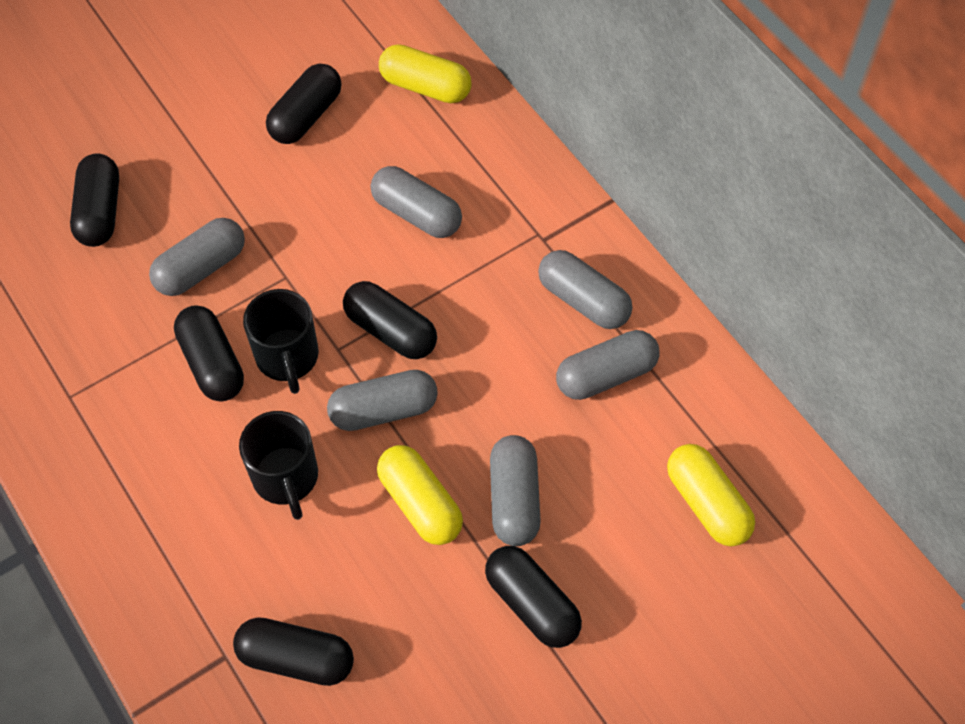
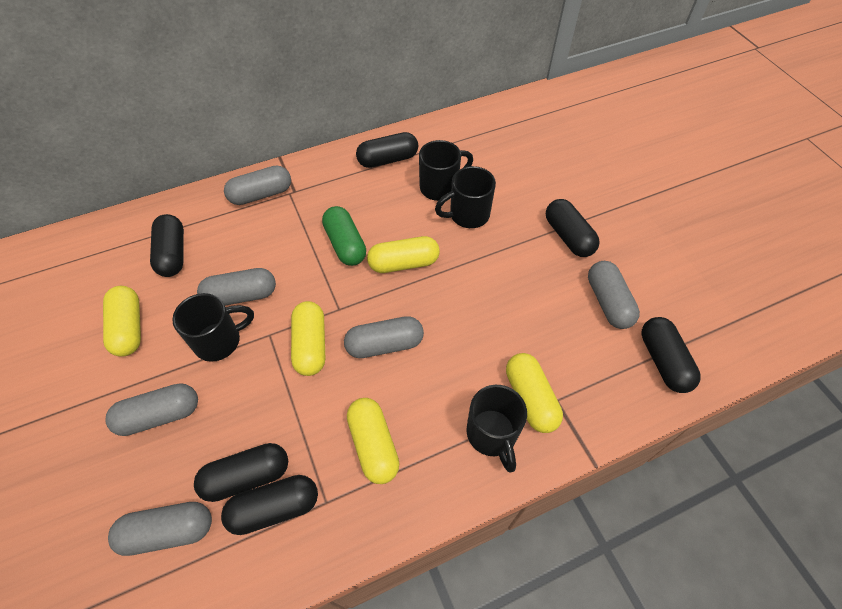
black mug: 2 -> 4
green capsule: 0 -> 1
yellow capsule: 3 -> 5

